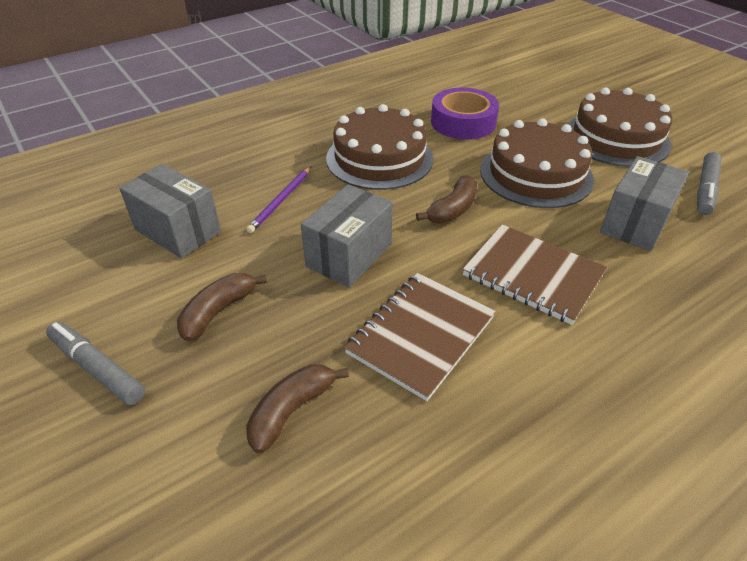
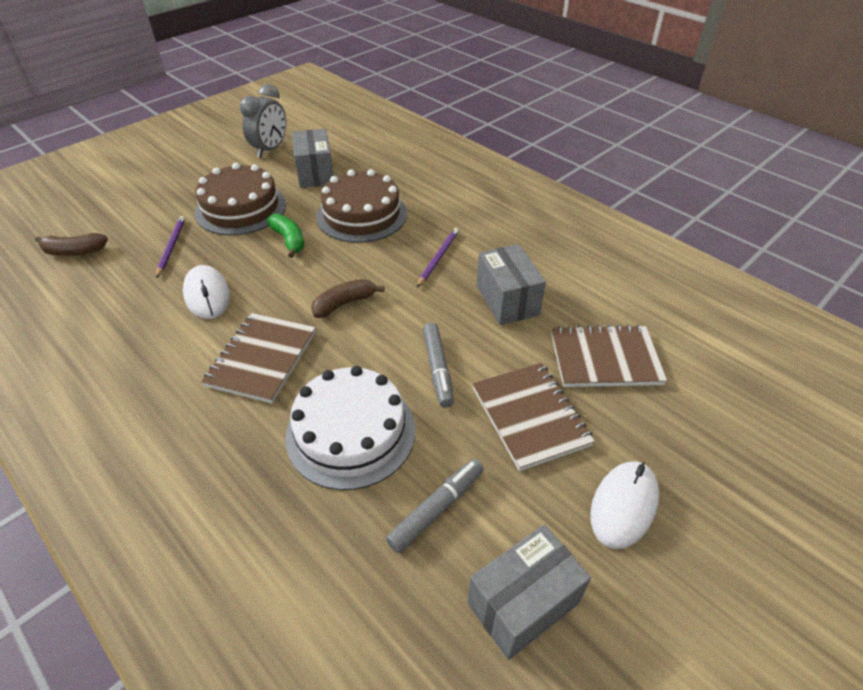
brown banana: 3 -> 2
brown cake: 3 -> 2
brown notebook: 2 -> 3
green banana: 0 -> 1
grey clock: 0 -> 1
purple pencil: 1 -> 2
purple tape: 1 -> 0
white cake: 0 -> 1
white mouse: 0 -> 2

